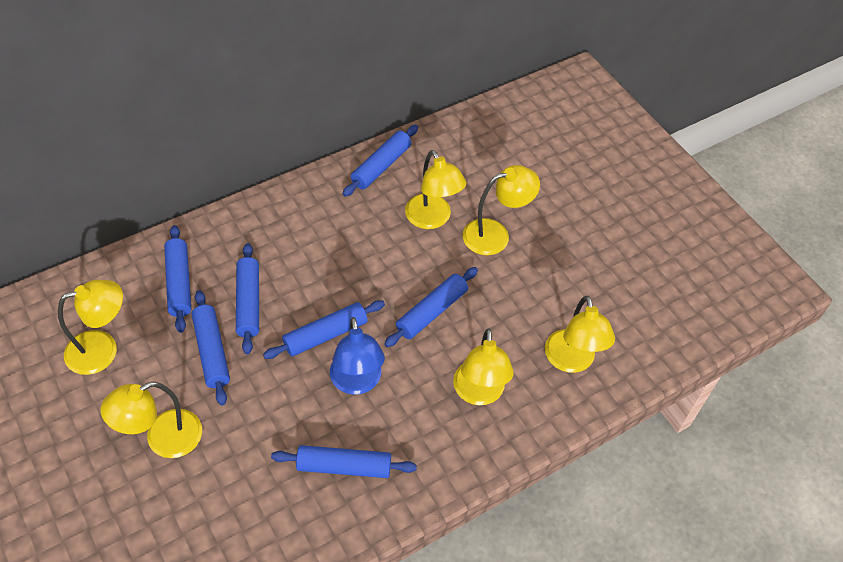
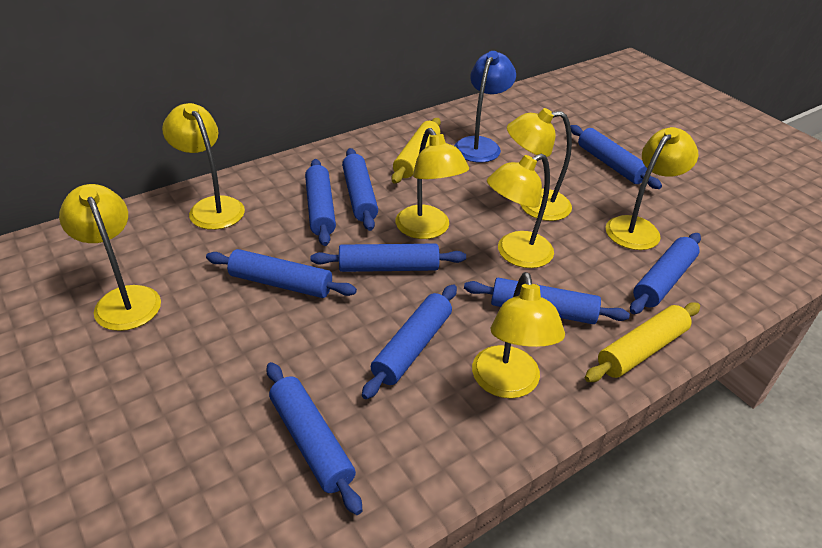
blue rolling pin: 7 -> 9
yellow lamp: 6 -> 7
yellow rolling pin: 0 -> 2

